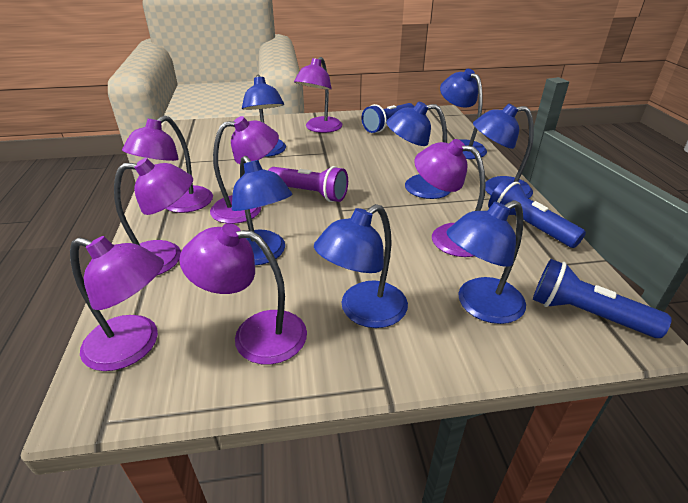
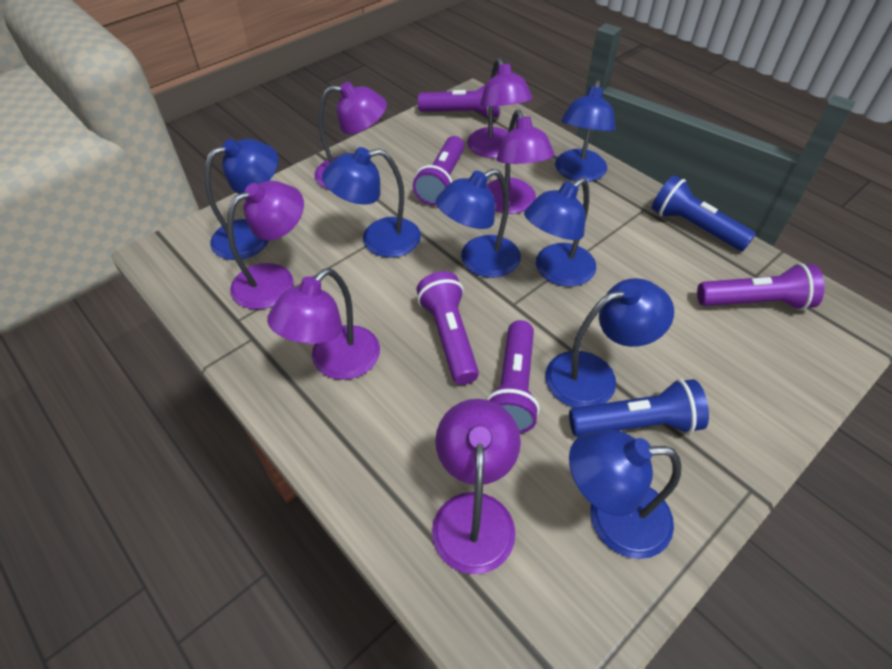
blue flashlight: 3 -> 2
purple flashlight: 1 -> 5
purple lamp: 7 -> 6

